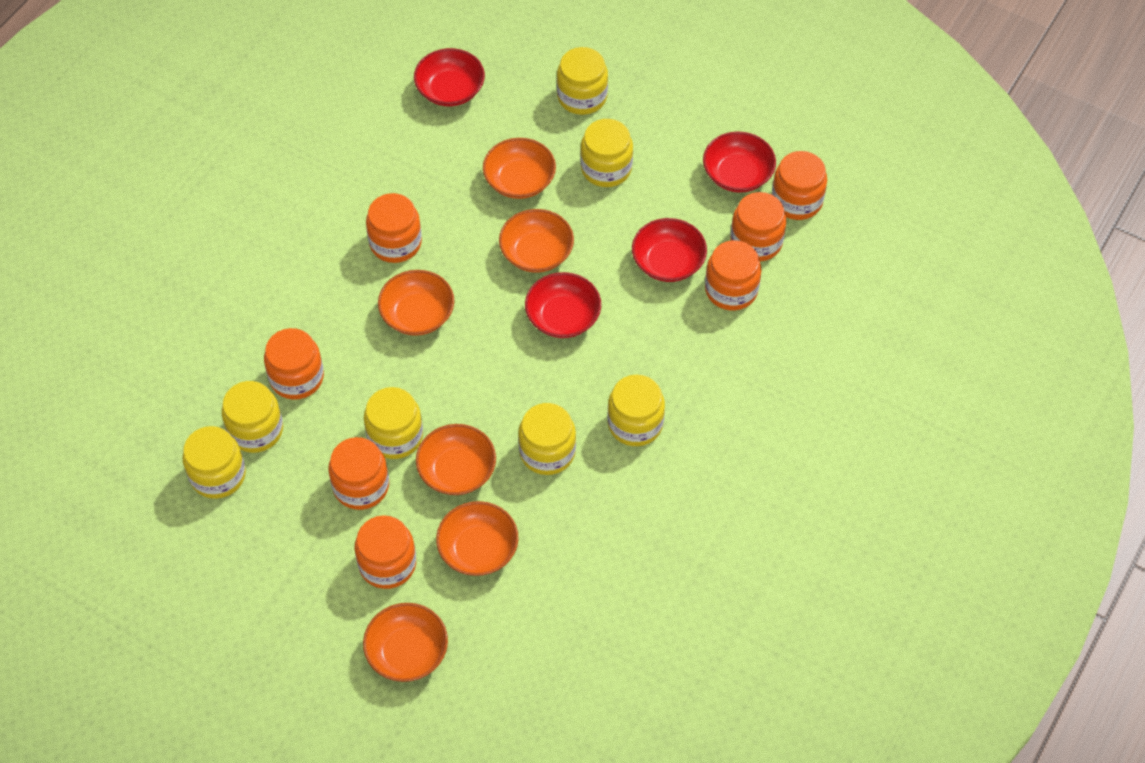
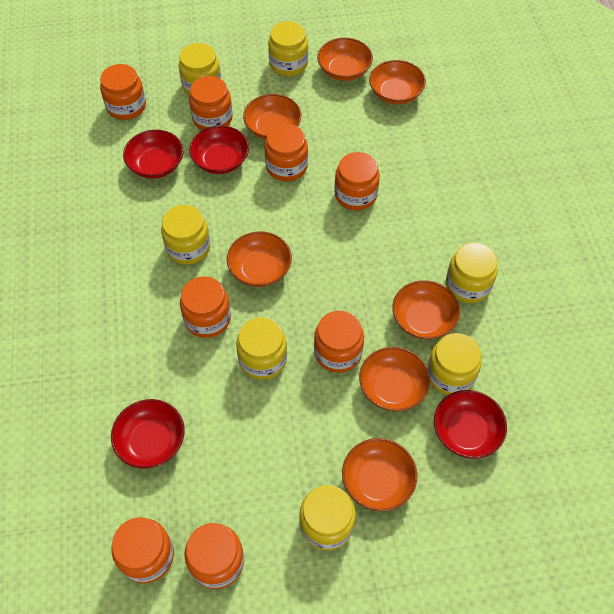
orange bowl: 6 -> 7
orange jar: 7 -> 8

